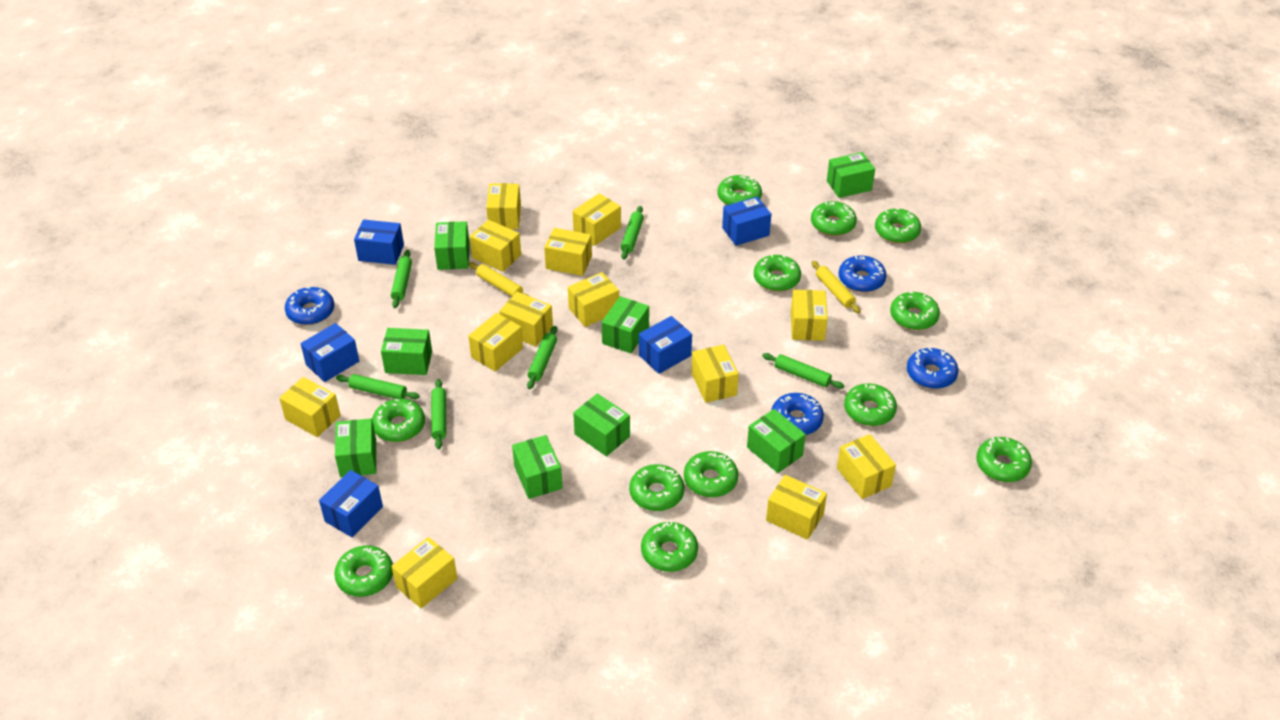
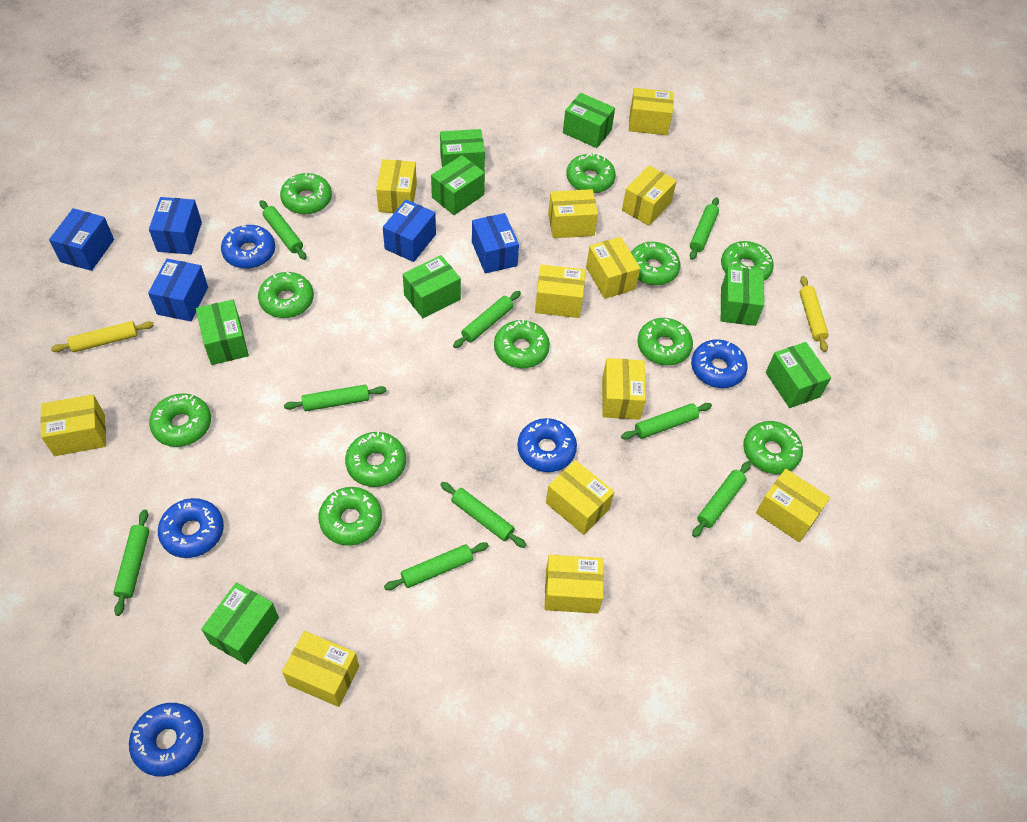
blue donut: 4 -> 5
green donut: 12 -> 11
green rolling pin: 6 -> 9
yellow box: 13 -> 12

